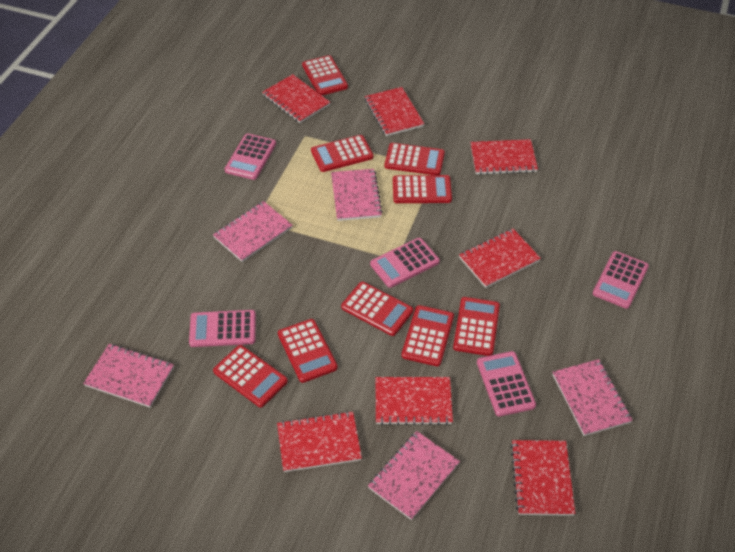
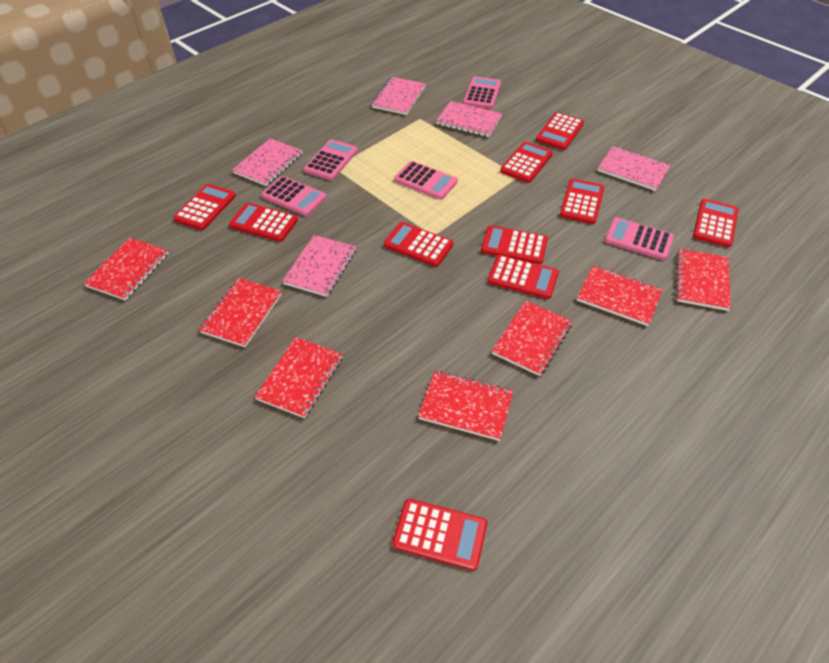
red calculator: 9 -> 10

